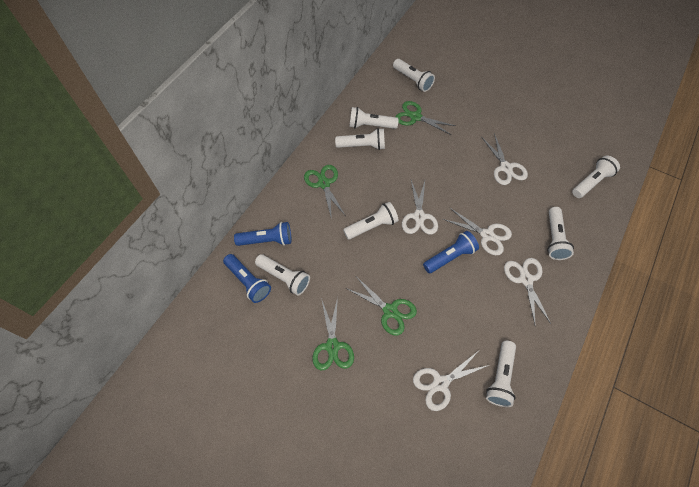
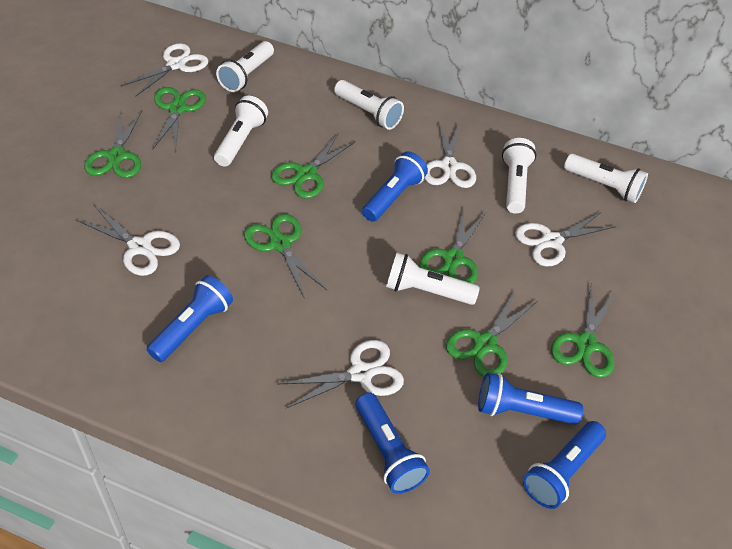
blue flashlight: 3 -> 5
green scissors: 4 -> 7
white flashlight: 8 -> 6

